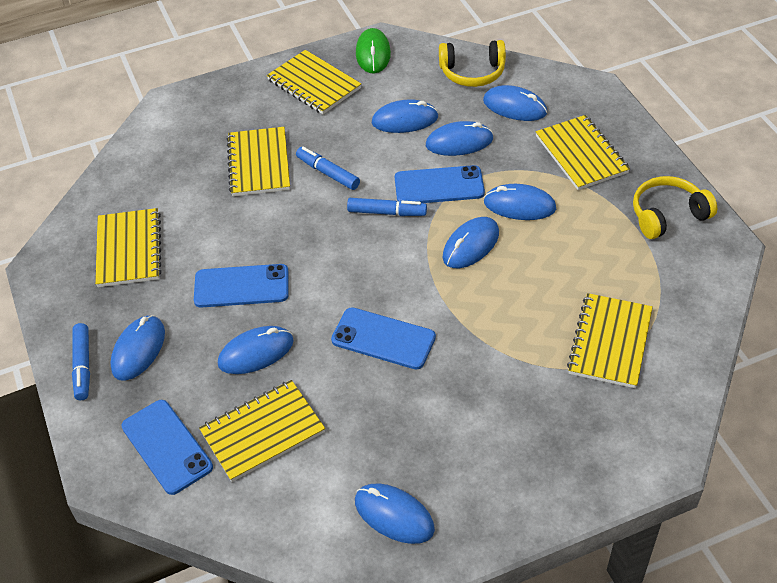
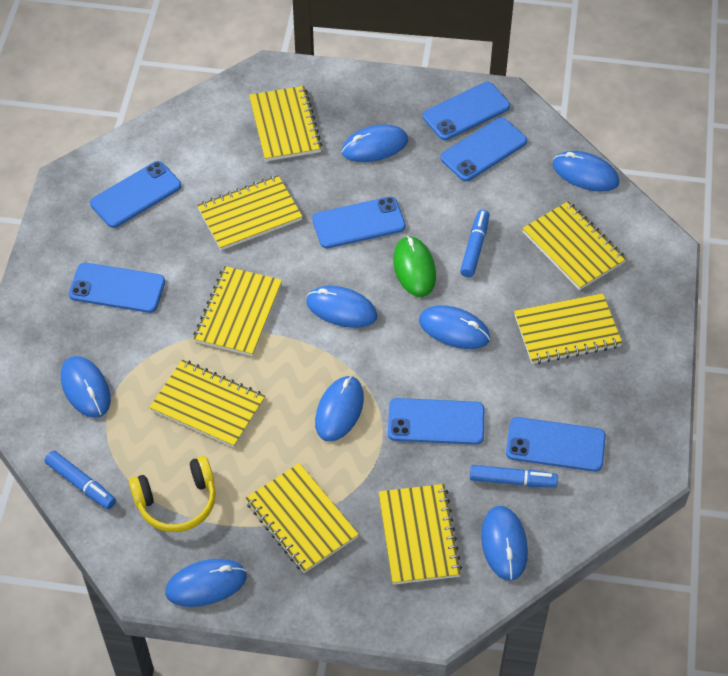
blue phone: 4 -> 7
yellow headphones: 2 -> 1
yellow notebook: 6 -> 8

